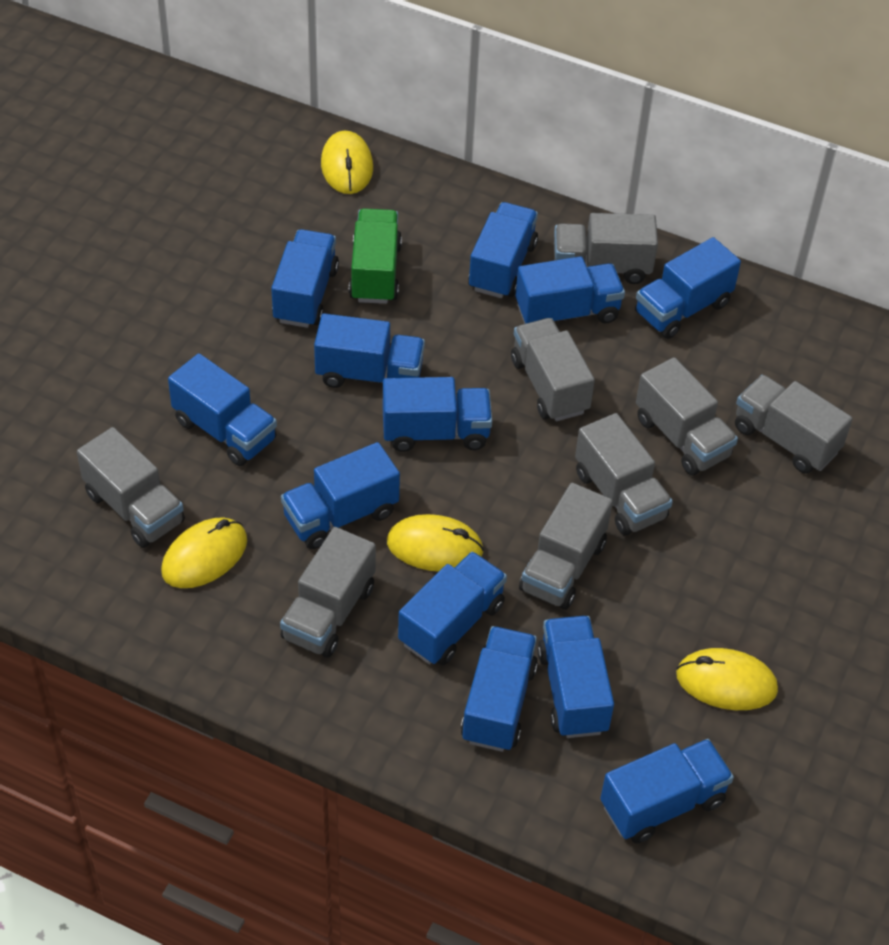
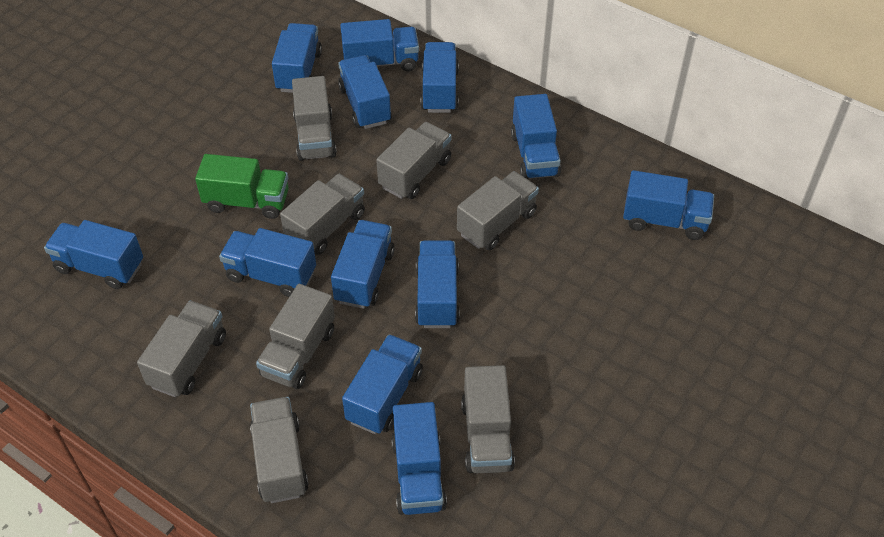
yellow mouse: 4 -> 0

